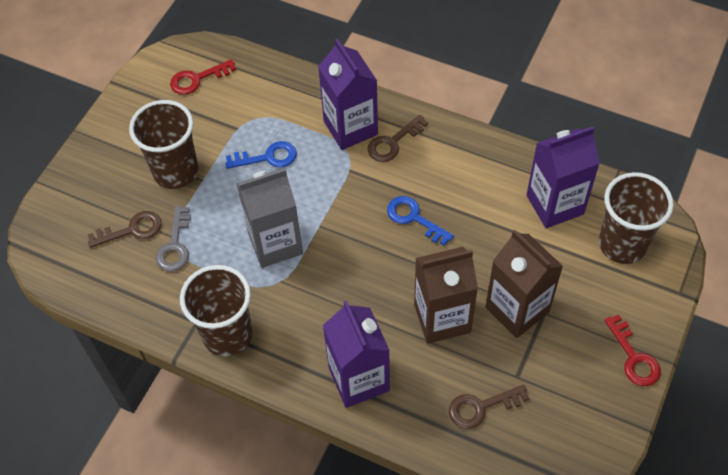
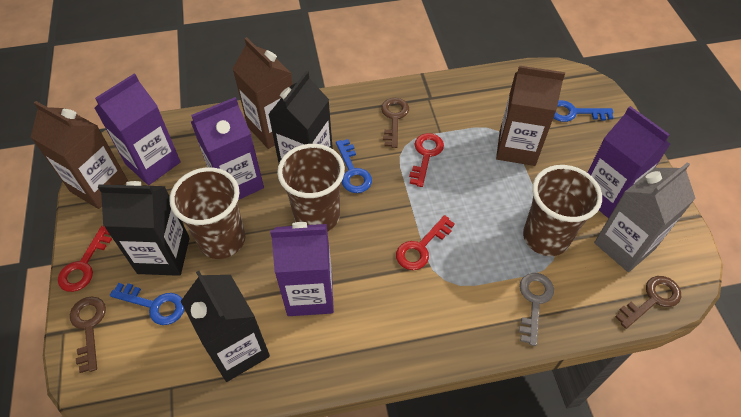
black carton: 0 -> 3
blue key: 2 -> 3
brown carton: 2 -> 3
purple carton: 3 -> 4
red key: 2 -> 3

